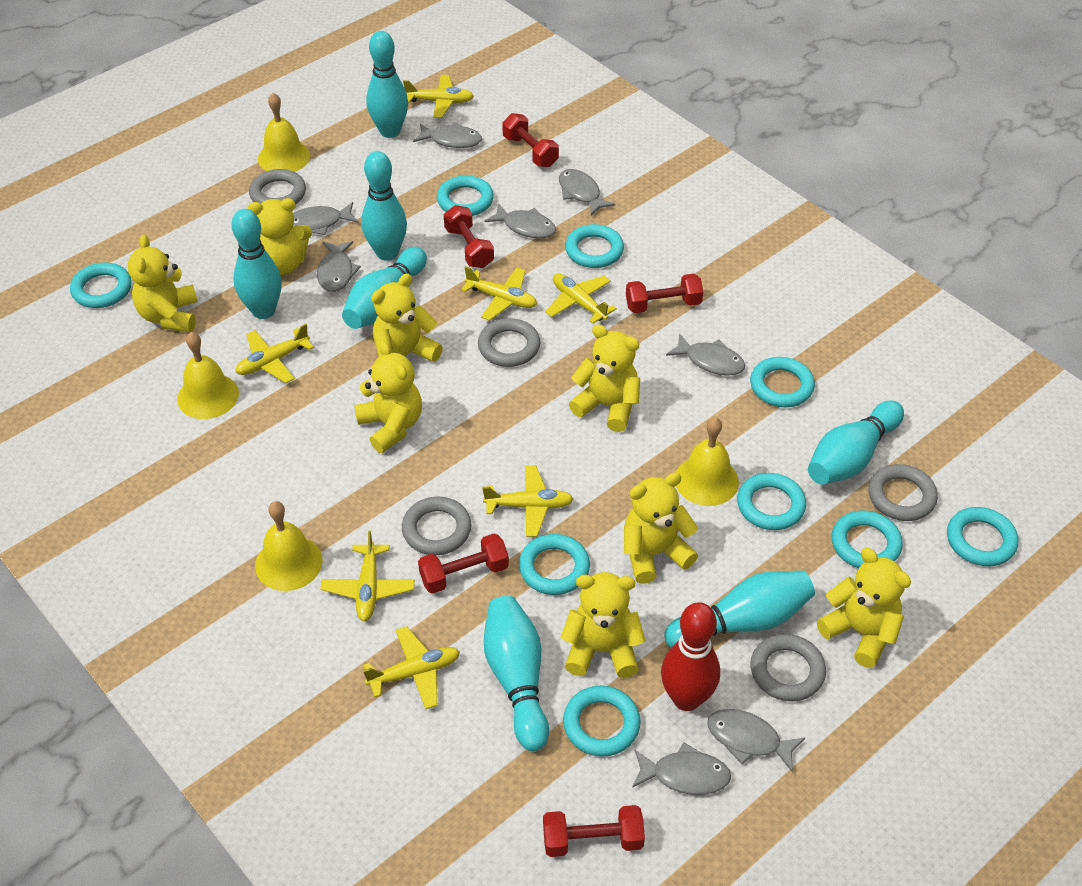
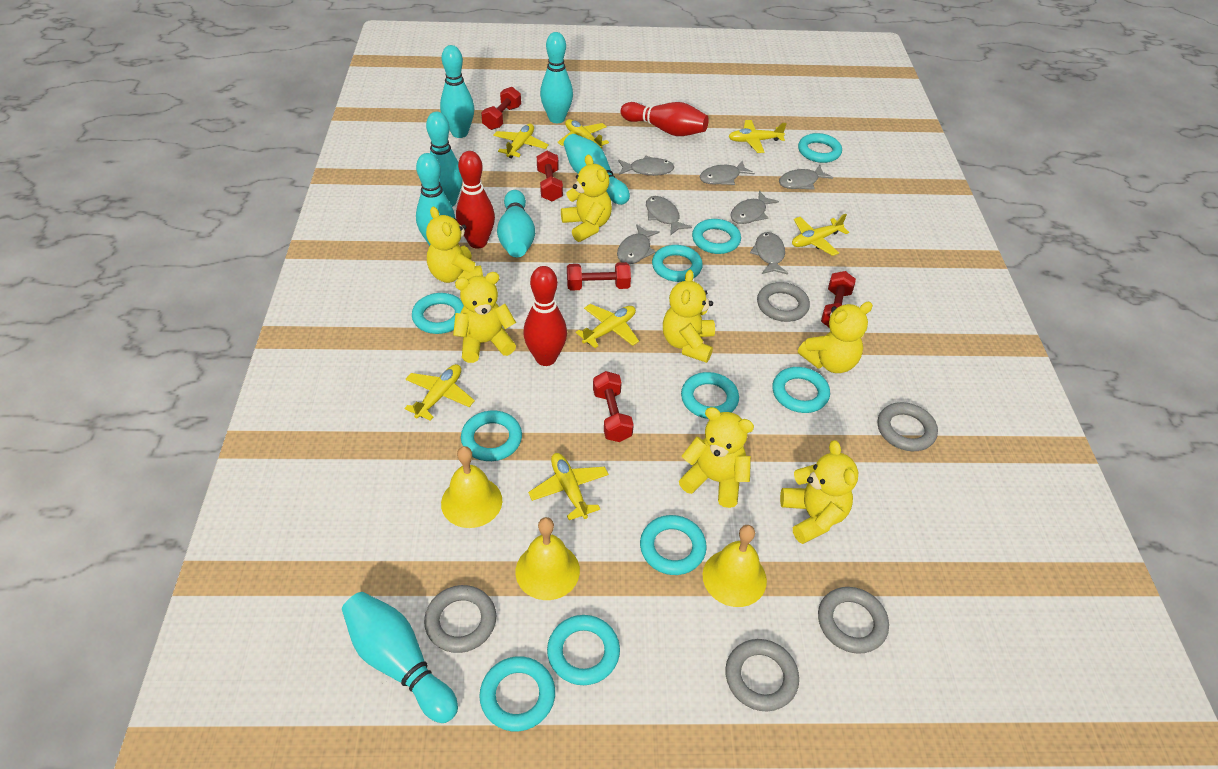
grey fish: 8 -> 7
red bowling pin: 1 -> 3
turquoise ring: 9 -> 10
yellow bell: 4 -> 3
yellow teddy bear: 8 -> 7

